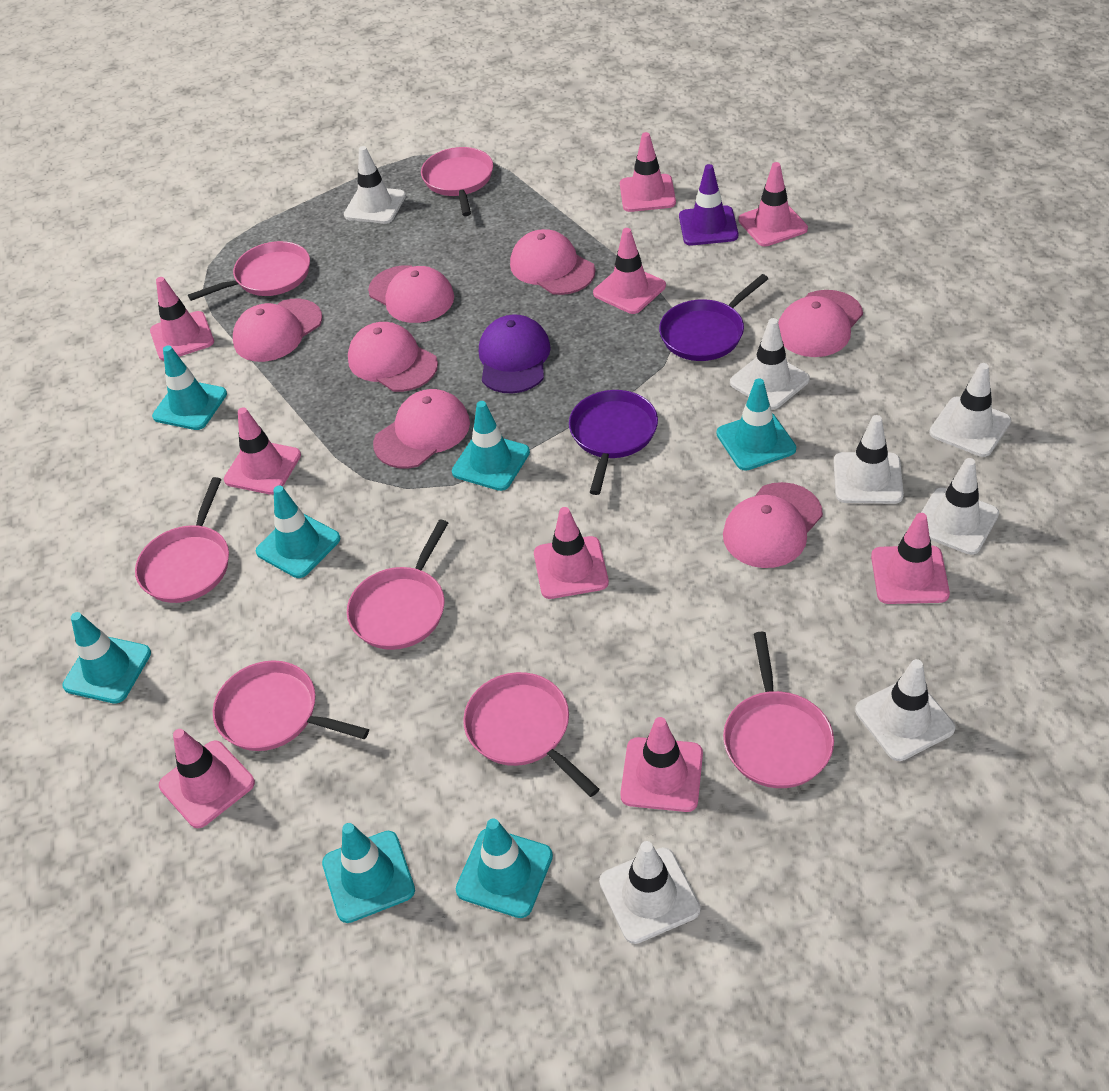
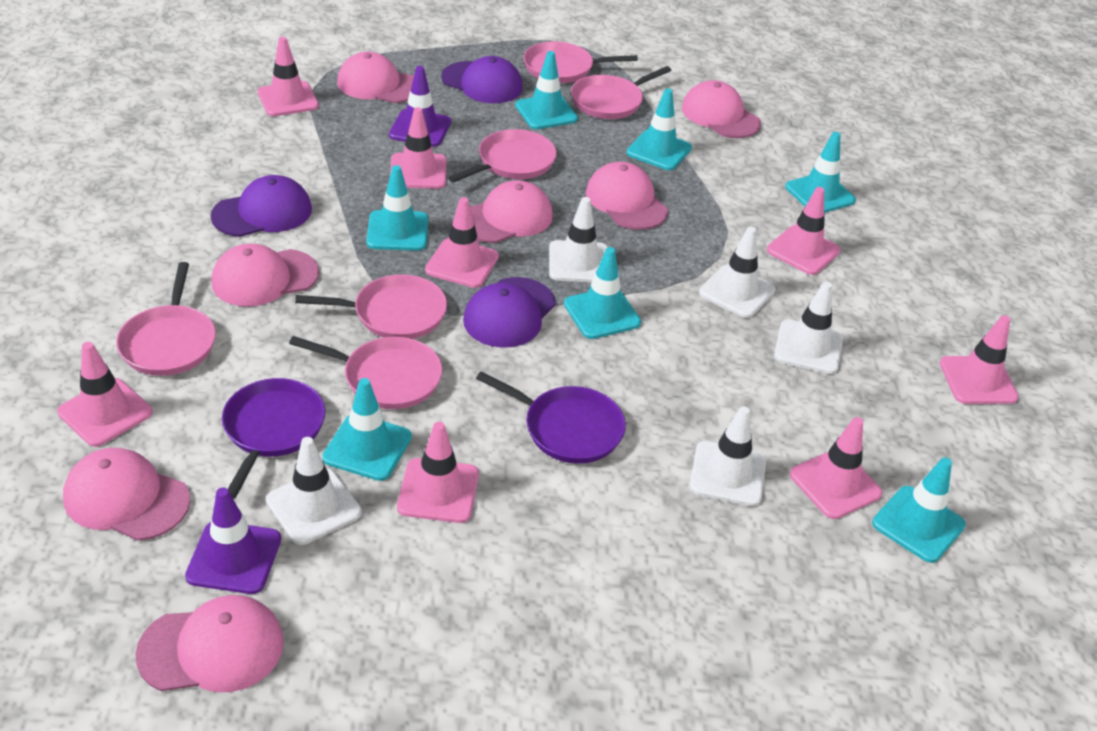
pink pan: 7 -> 6
pink traffic cone: 9 -> 8
purple cap: 1 -> 3
purple traffic cone: 1 -> 2
white traffic cone: 7 -> 5

